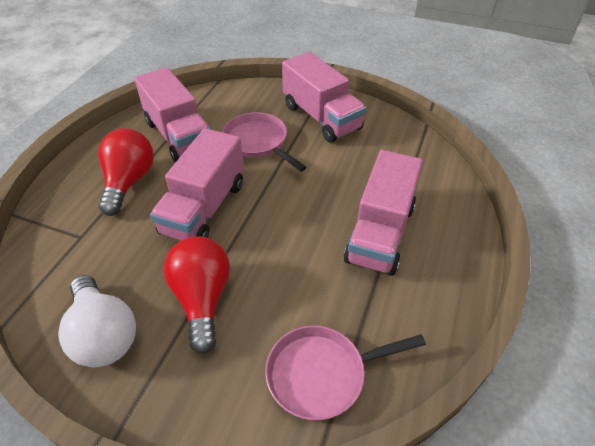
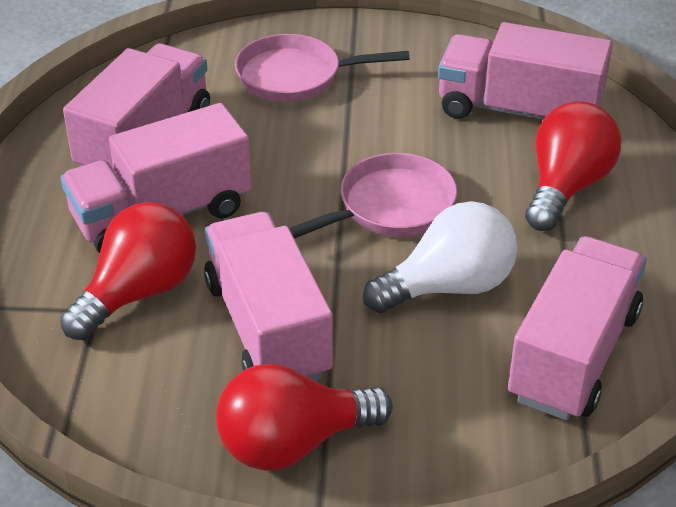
pink truck: 4 -> 5
red light bulb: 2 -> 3

